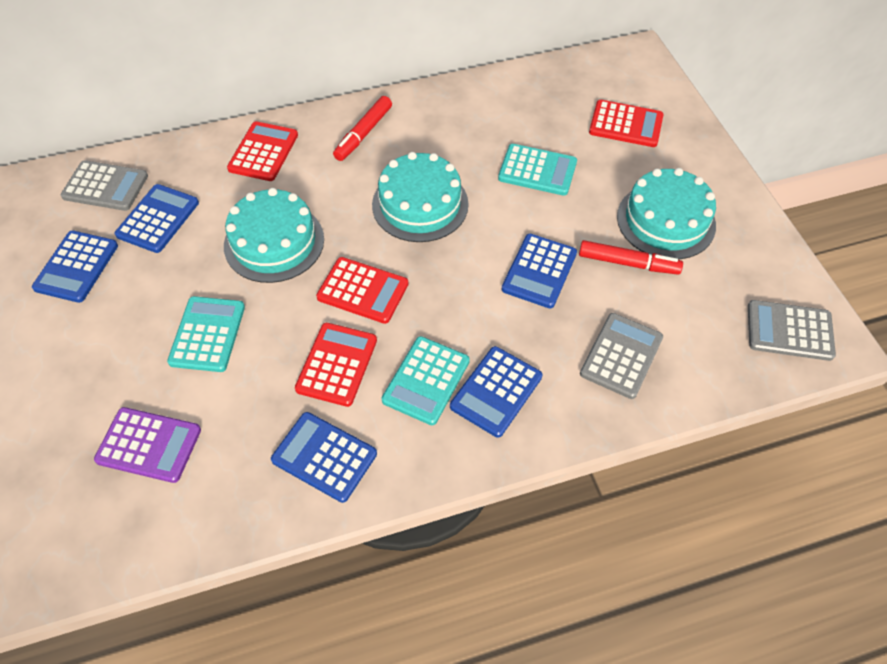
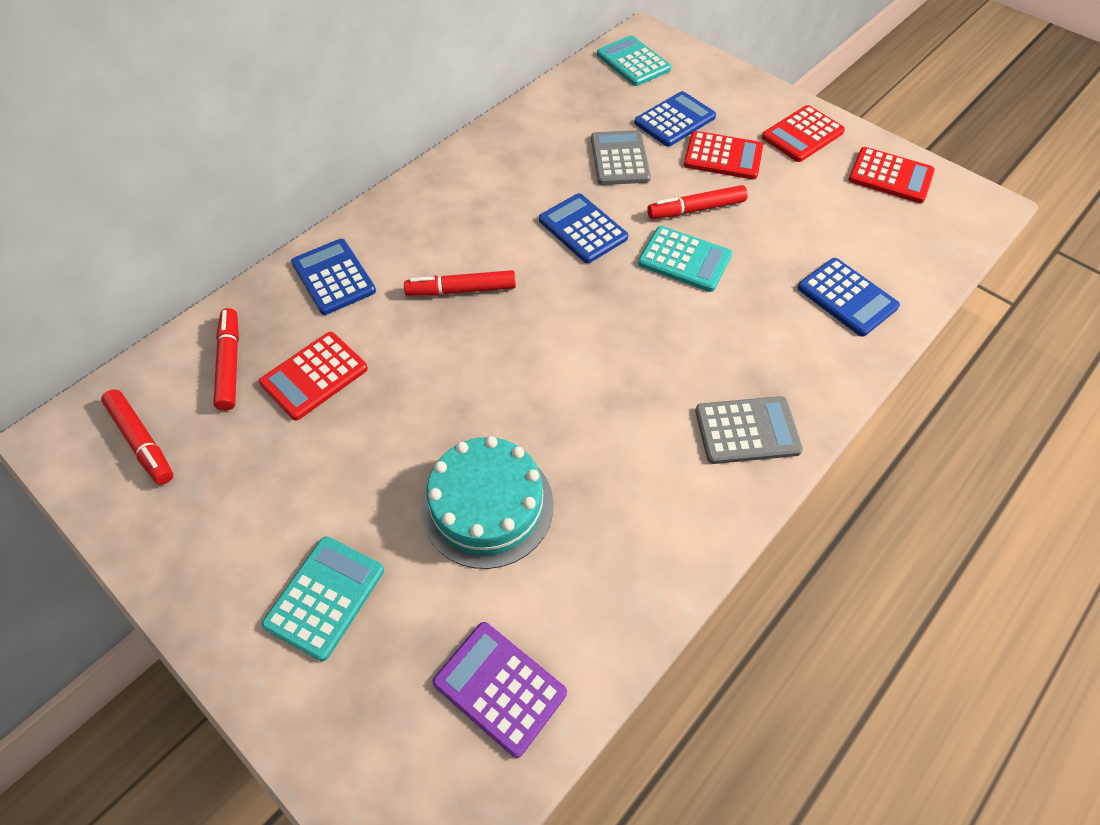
blue calculator: 5 -> 4
grey calculator: 3 -> 2
red marker: 2 -> 4
turquoise cake: 3 -> 1

